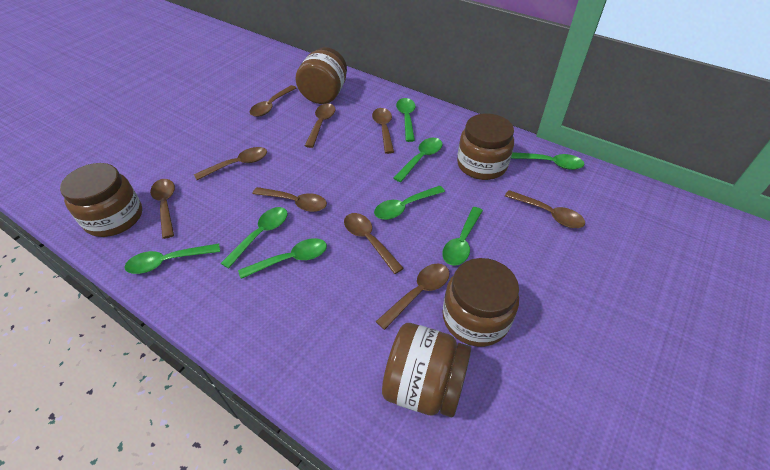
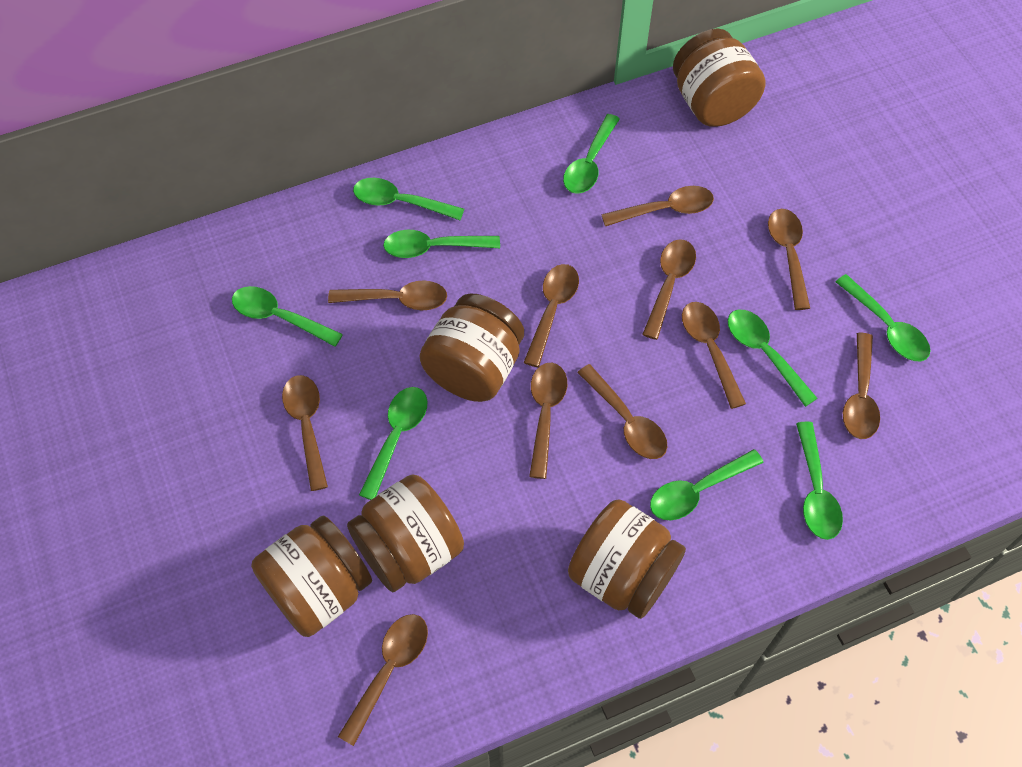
brown spoon: 9 -> 11
green spoon: 8 -> 9

